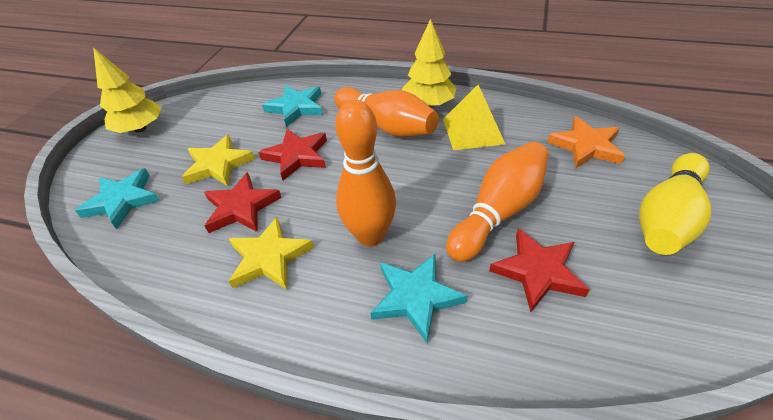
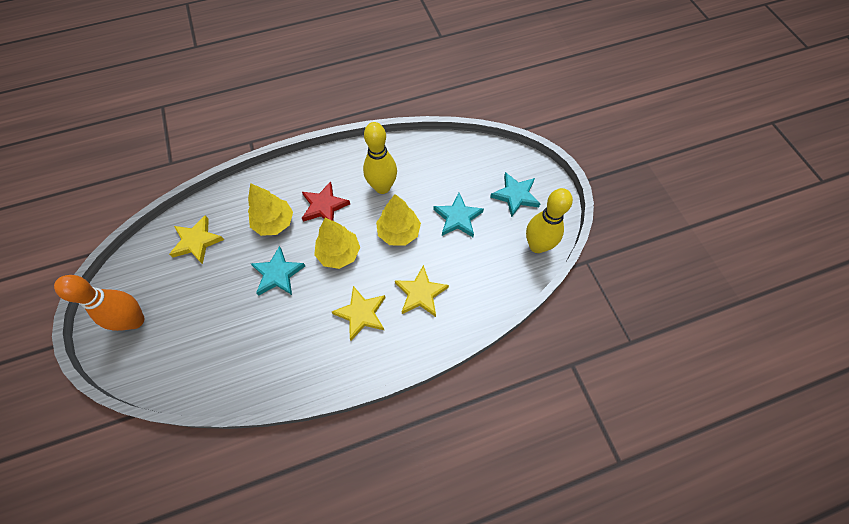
orange bowling pin: 3 -> 1
orange star: 1 -> 0
red star: 3 -> 1
yellow bowling pin: 1 -> 2
yellow pyramid: 1 -> 0
yellow star: 2 -> 3
yellow tree: 2 -> 3

